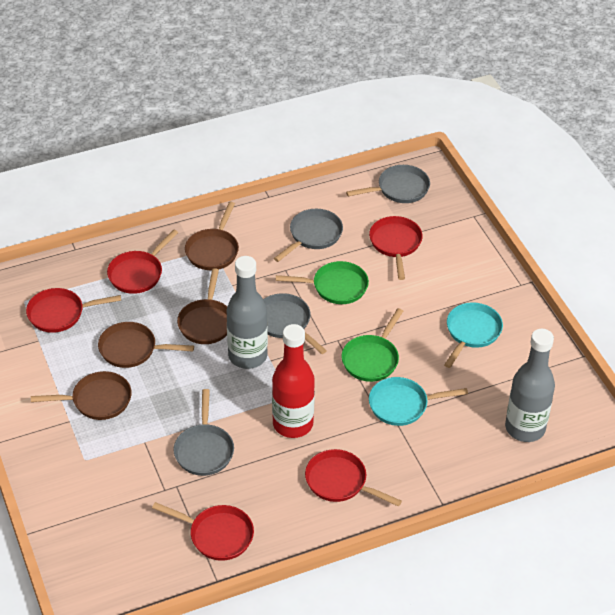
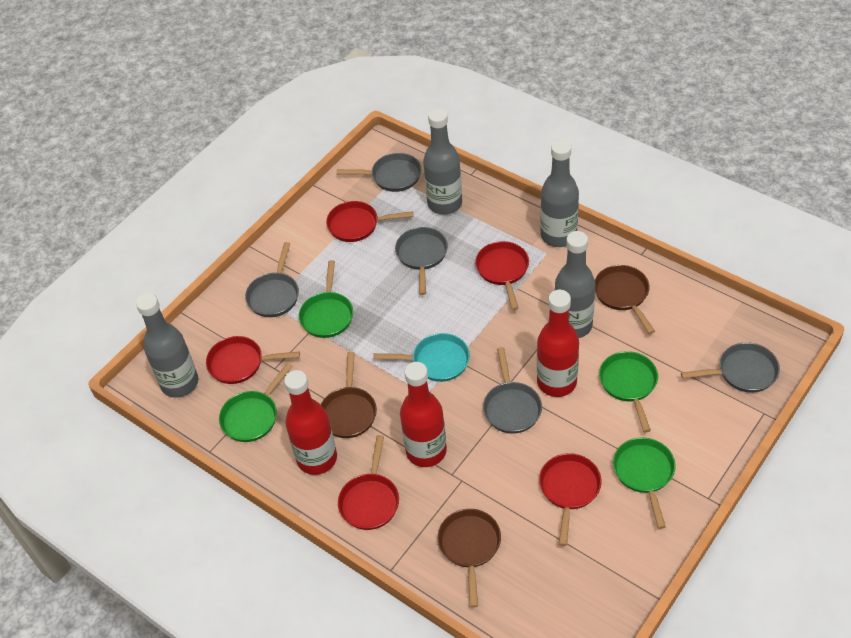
brown pan: 4 -> 3
green pan: 2 -> 4
grey bottle: 2 -> 4
grey pan: 4 -> 5
red bottle: 1 -> 3
turquoise pan: 2 -> 1

